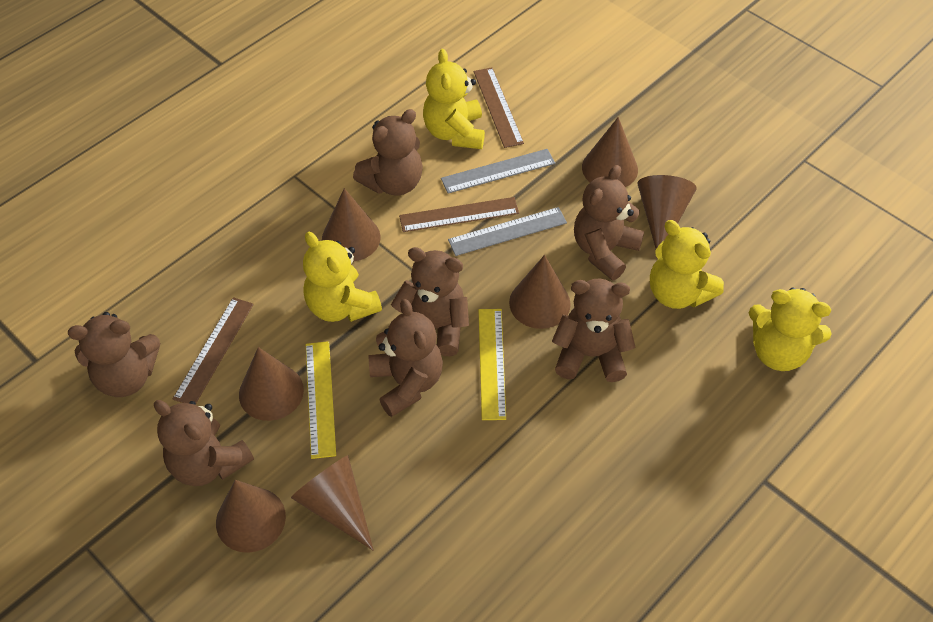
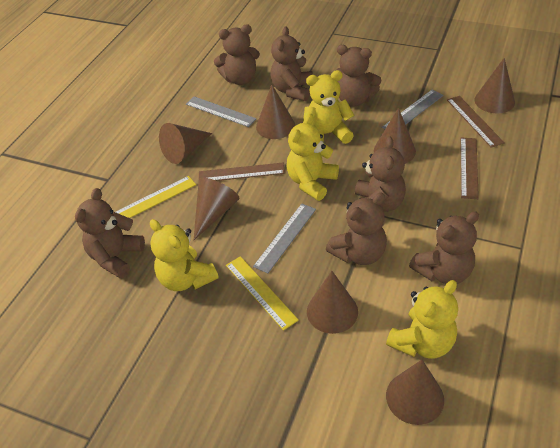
grey ruler: 2 -> 3

